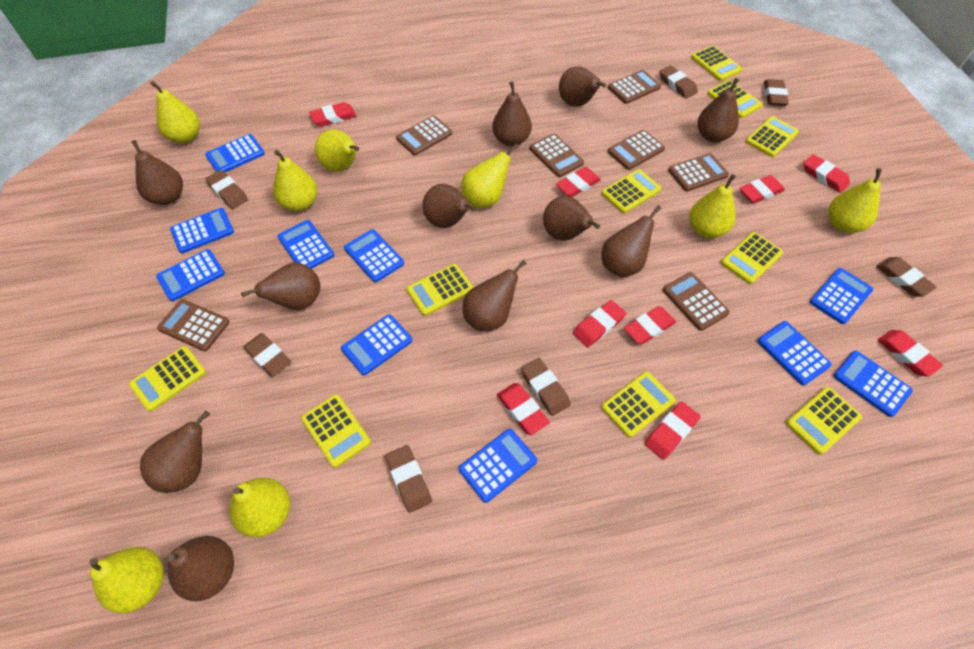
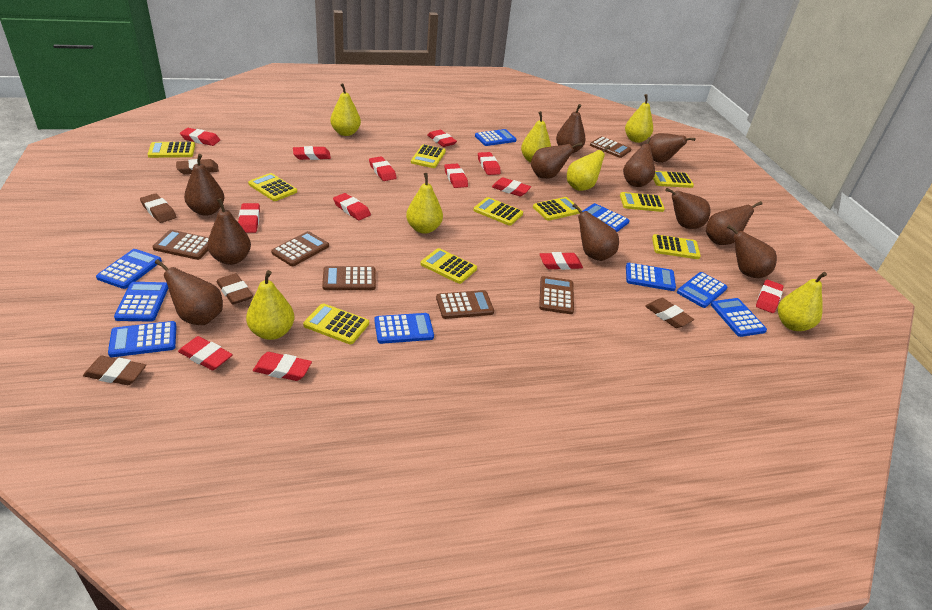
blue calculator: 10 -> 9
brown calculator: 7 -> 6
brown eraser: 7 -> 5
red eraser: 9 -> 13
yellow pear: 8 -> 7

